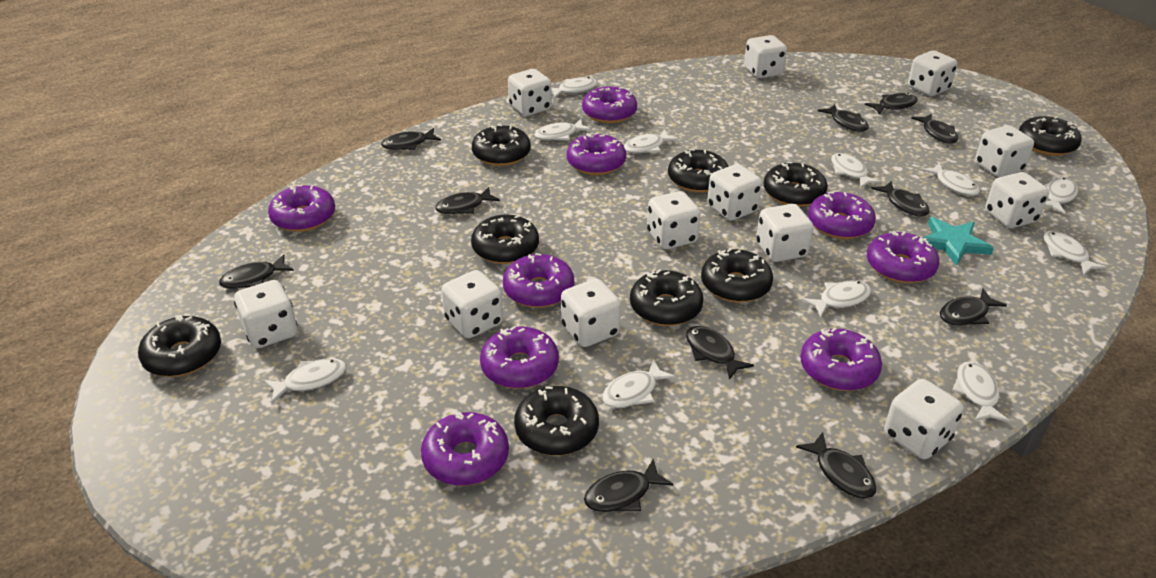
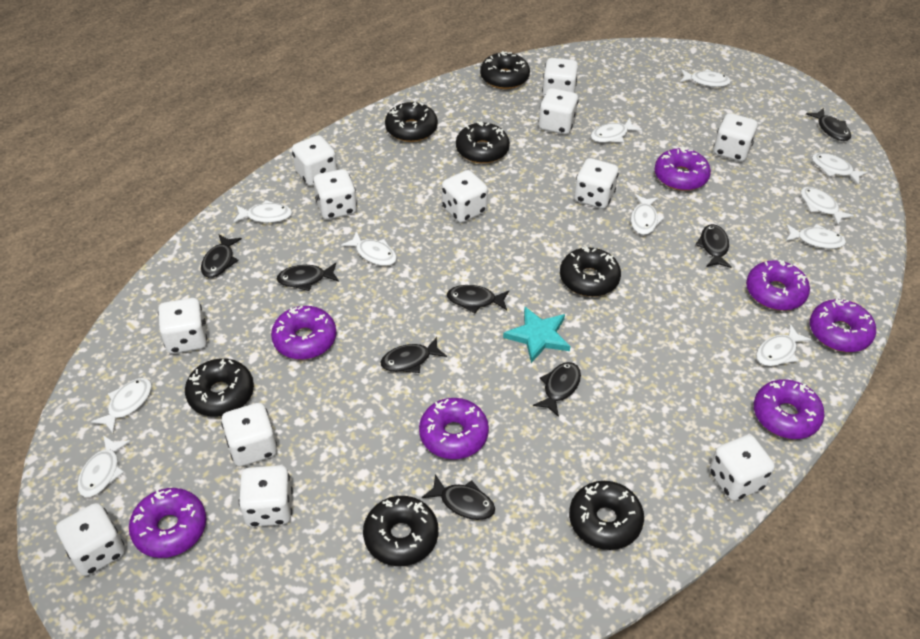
black donut: 9 -> 7
black fish: 11 -> 8
purple donut: 9 -> 7

